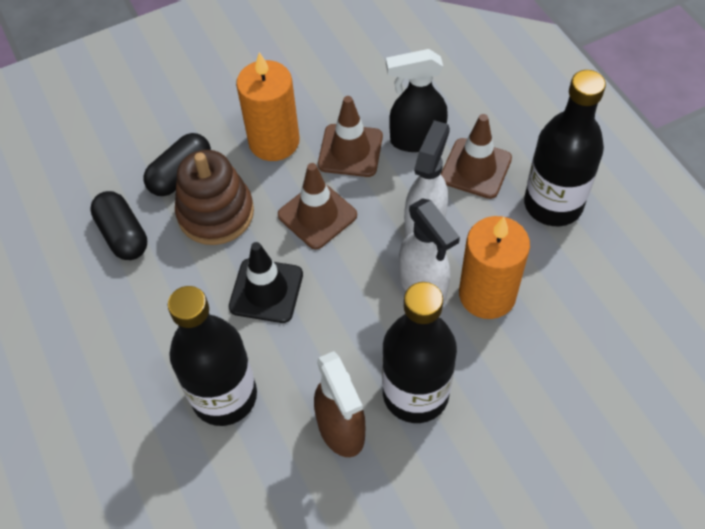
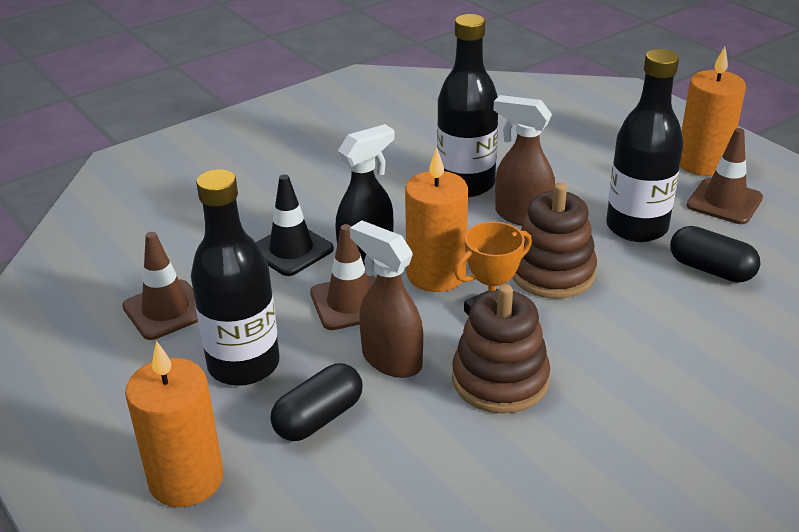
brown spray bottle: 1 -> 2
brown stacking toy: 1 -> 2
orange candle: 2 -> 3
orange trophy: 0 -> 1
white spray bottle: 2 -> 0

